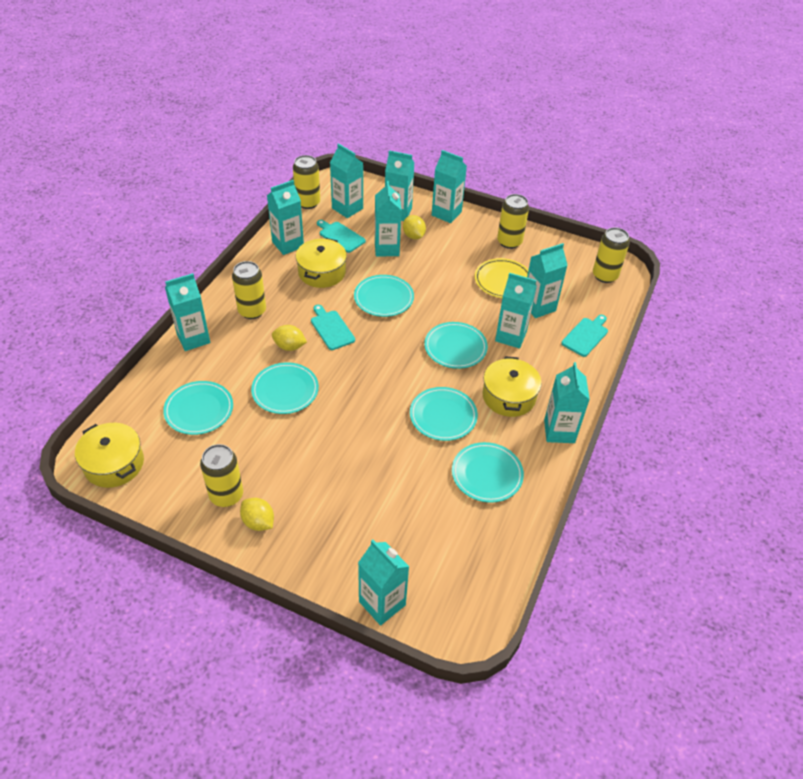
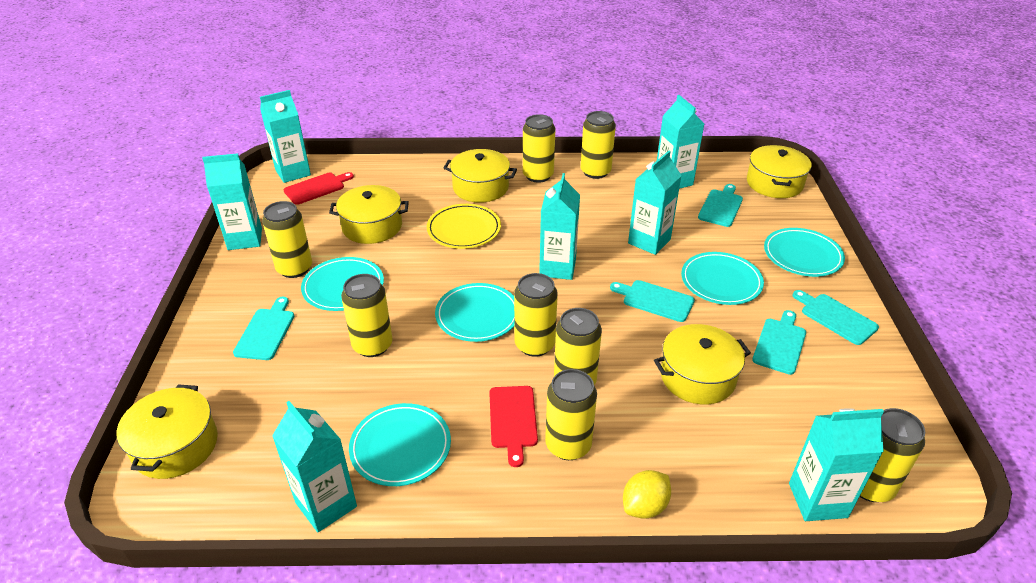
red cutting board: 0 -> 2
turquoise carton: 10 -> 7
turquoise cutting board: 3 -> 5
turquoise plate: 6 -> 5
yellow can: 5 -> 8
yellow lemon: 3 -> 1
yellow pot: 3 -> 5

